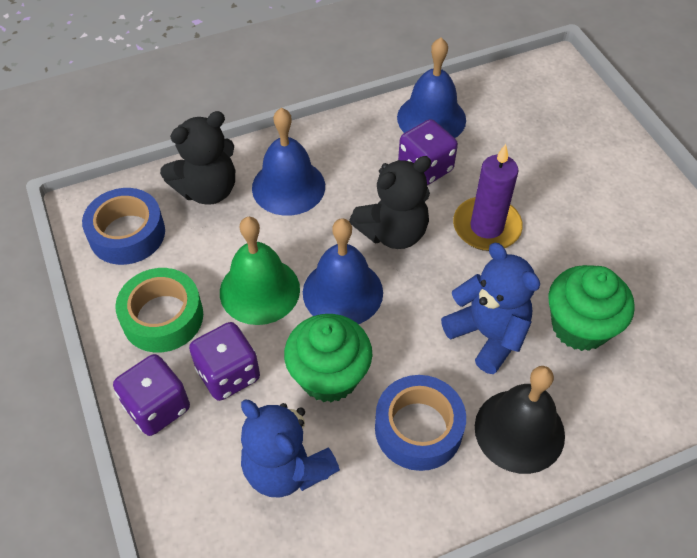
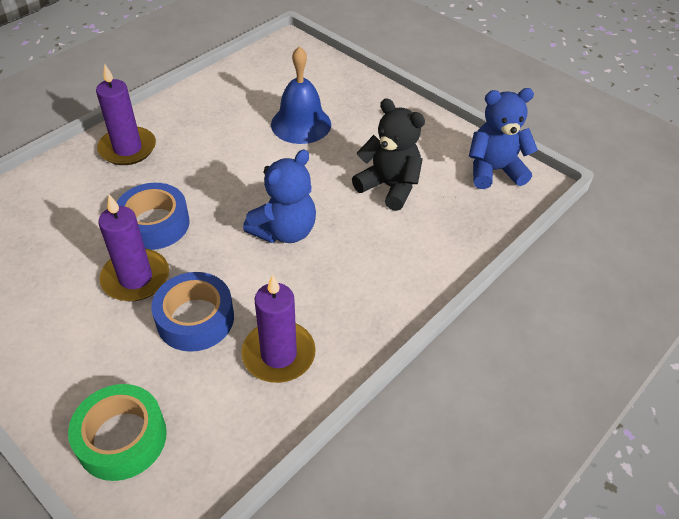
black bell: 1 -> 0
black teddy bear: 2 -> 1
blue bell: 3 -> 1
green bell: 1 -> 0
green cupcake: 2 -> 0
purple candle: 1 -> 3
purple dice: 3 -> 0

